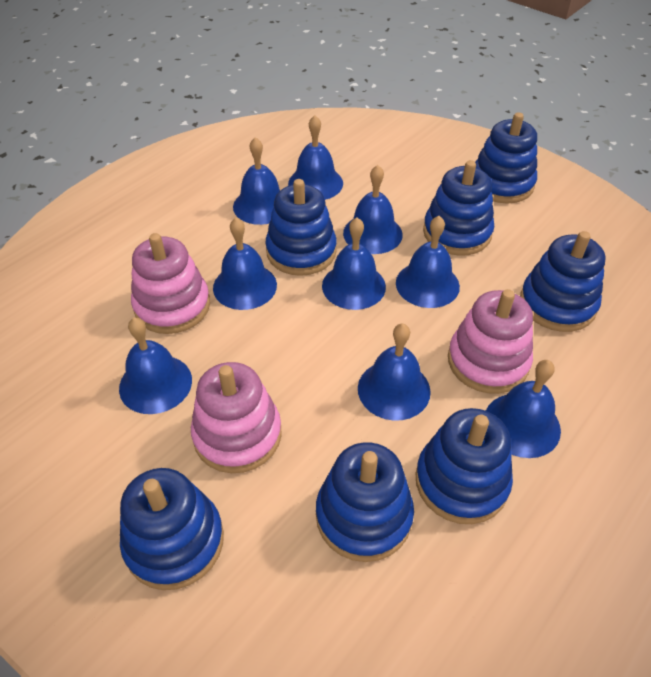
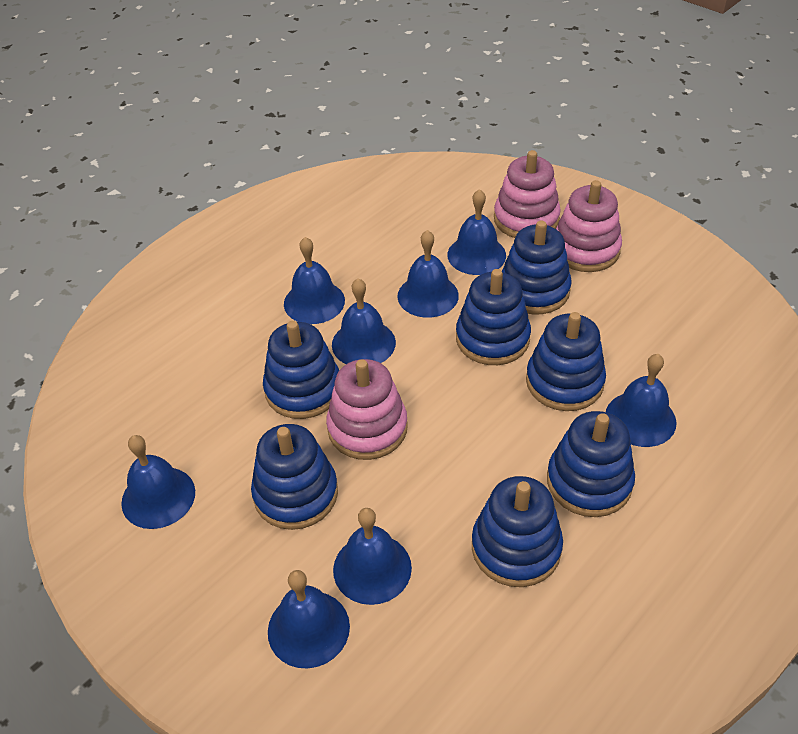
blue bell: 9 -> 8

